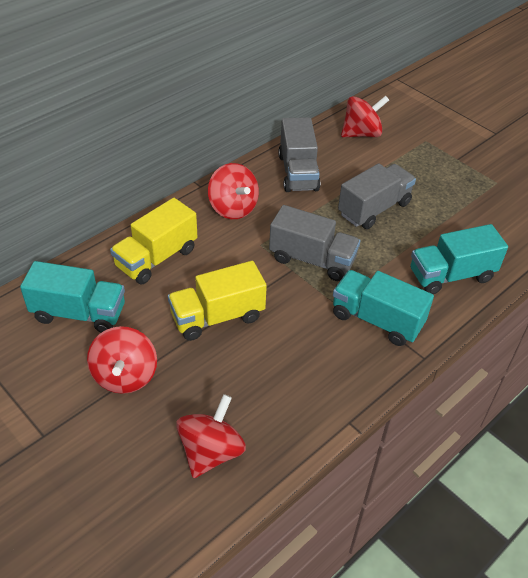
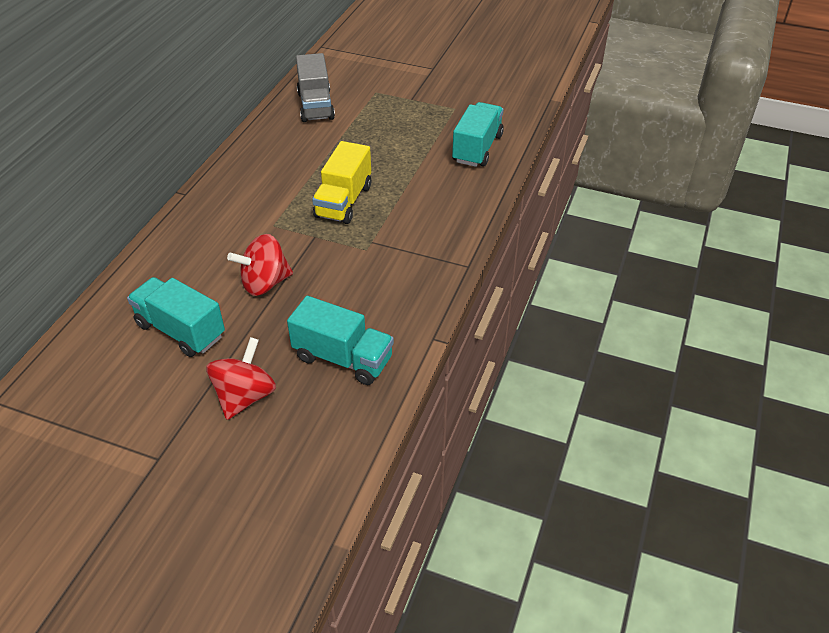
grey truck: 3 -> 1
red spinning top: 4 -> 2
yellow truck: 2 -> 1

